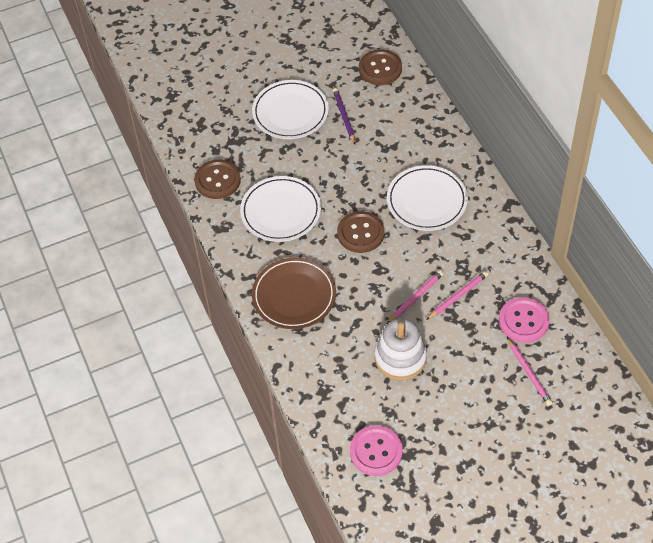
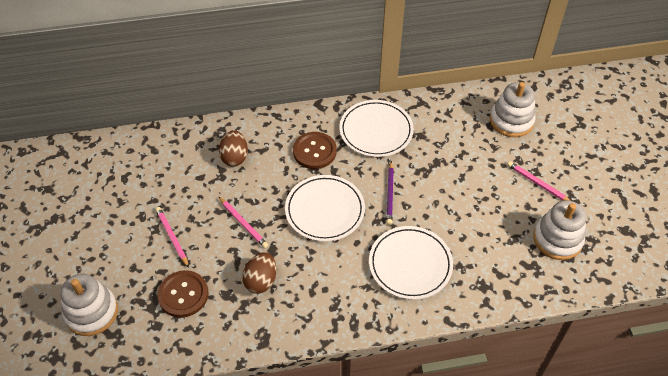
brown button: 3 -> 2
brown egg: 0 -> 2
brown plate: 1 -> 0
pink button: 2 -> 0
white stacking toy: 1 -> 3

